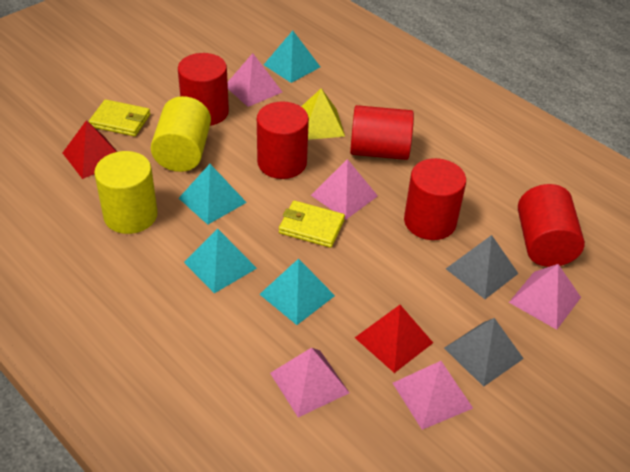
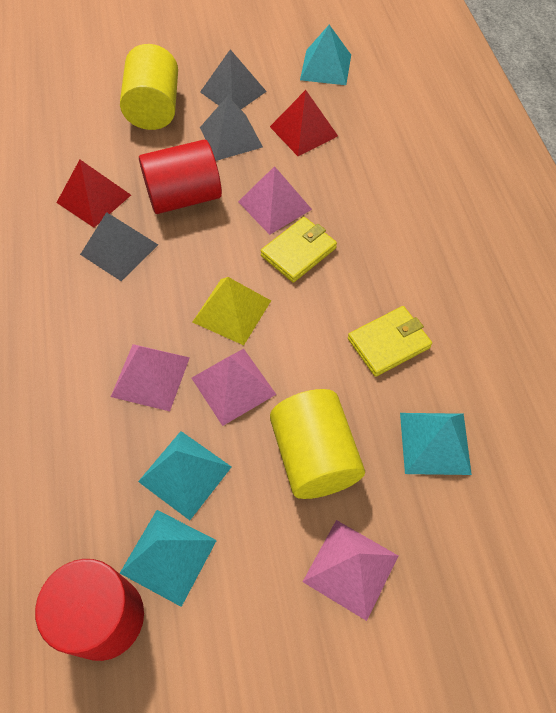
grey pyramid: 2 -> 3
pink pyramid: 5 -> 4
red cylinder: 5 -> 2

